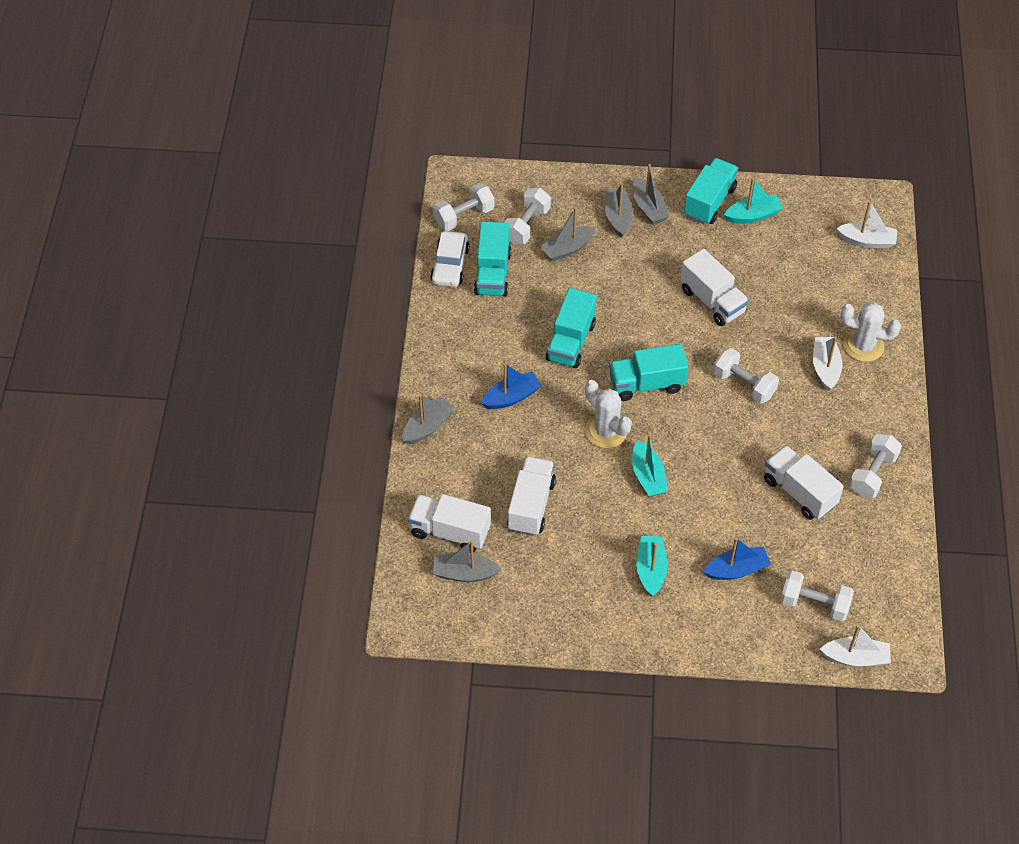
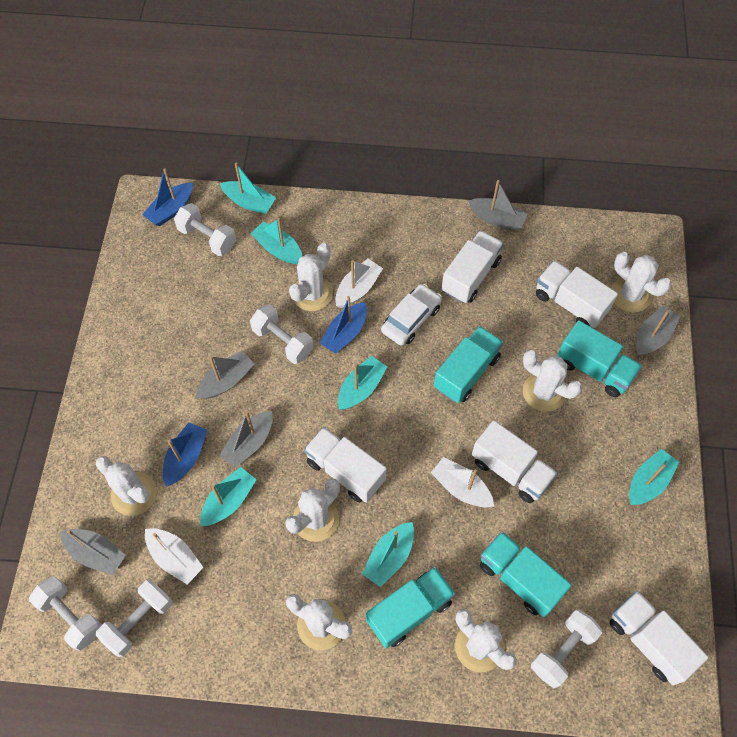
blue boat: 2 -> 3
turquoise boat: 3 -> 6
white cactus: 2 -> 7
white truck: 4 -> 5

